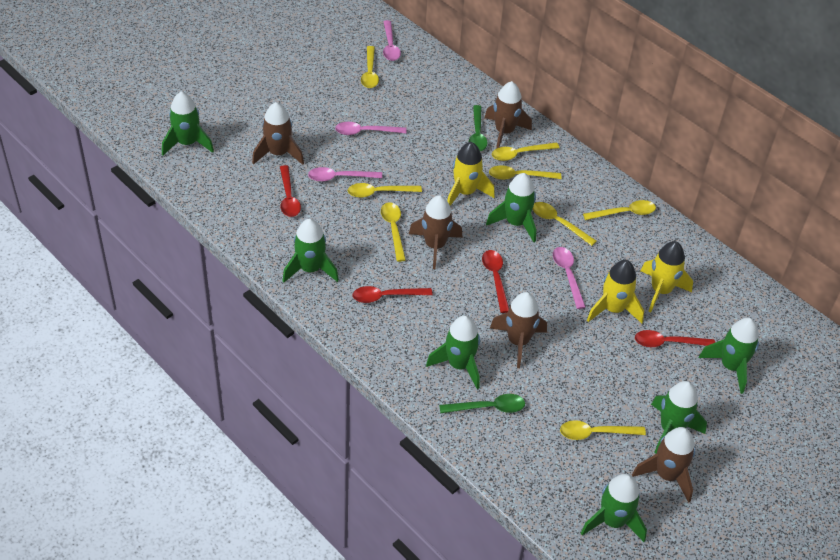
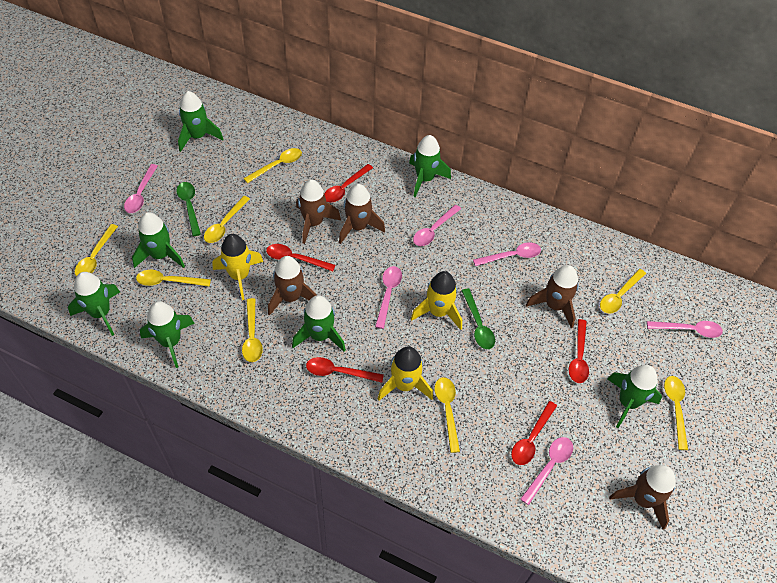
pink spoon: 4 -> 6
red spoon: 4 -> 5

